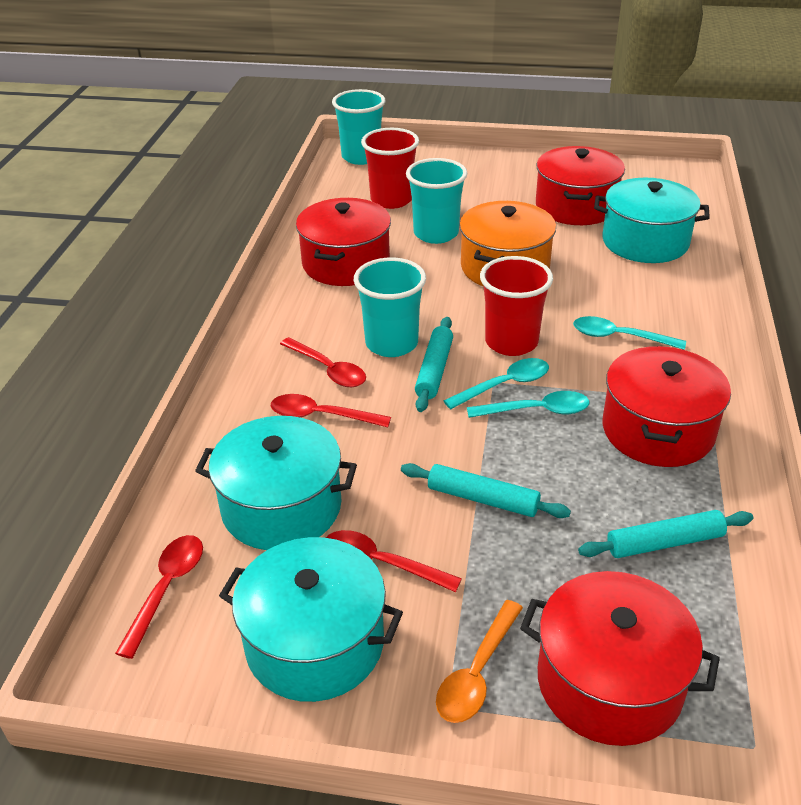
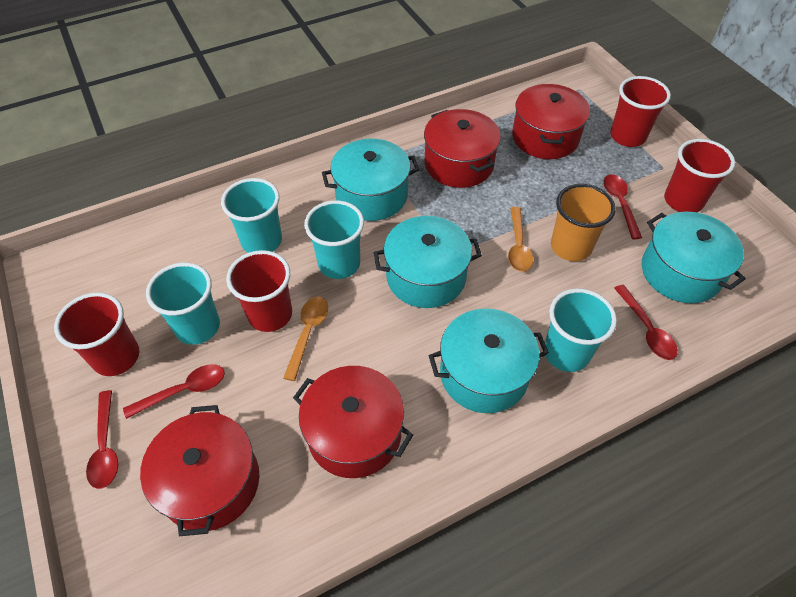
orange cup: 0 -> 1
orange pot: 1 -> 0
orange spoon: 1 -> 2
red cup: 2 -> 4
turquoise cup: 3 -> 4
turquoise pot: 3 -> 4
turquoise rolling pin: 3 -> 0
turquoise spoon: 3 -> 0

